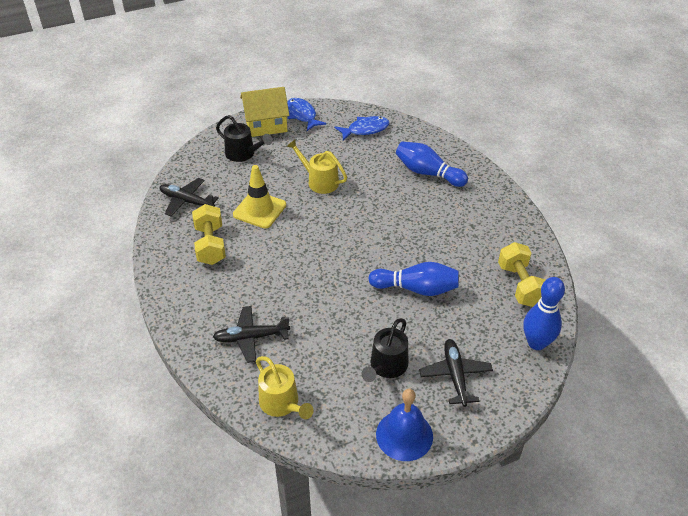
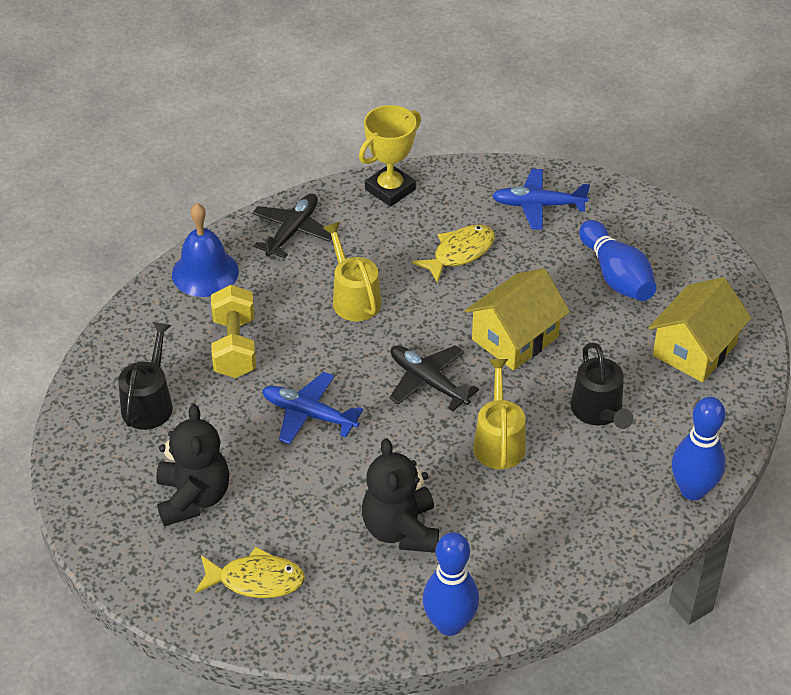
black plane: 3 -> 2
black teddy bear: 0 -> 2
blue fish: 2 -> 0
blue plane: 0 -> 2
yellow dumbbell: 2 -> 1
yellow fish: 0 -> 2
yellow house: 1 -> 2
yellow traffic cone: 1 -> 0
yellow trophy: 0 -> 1

